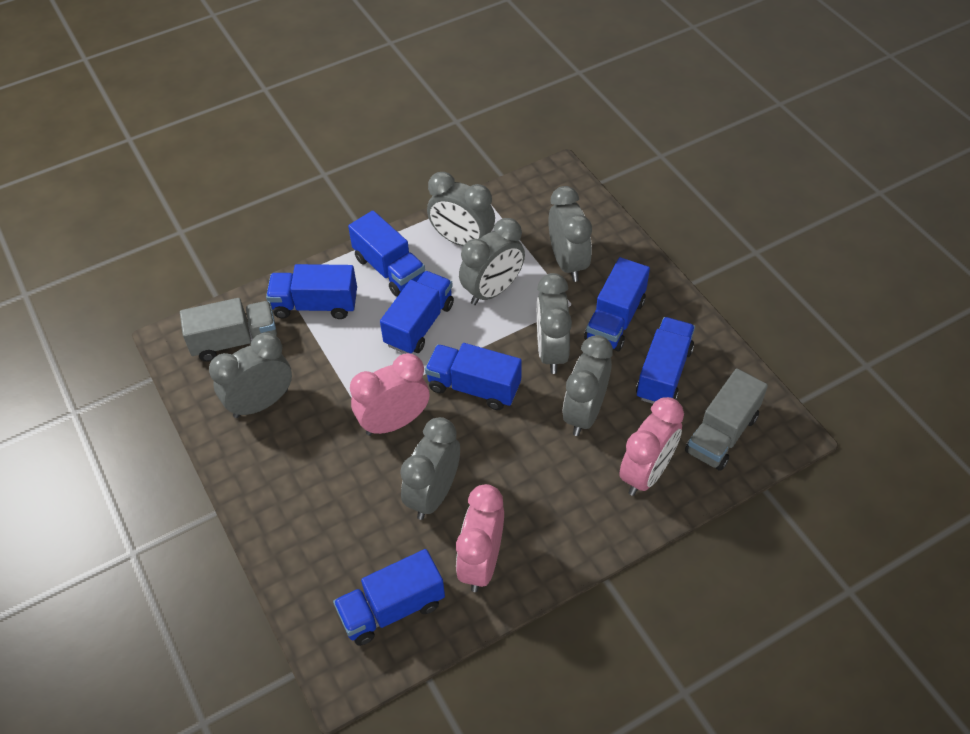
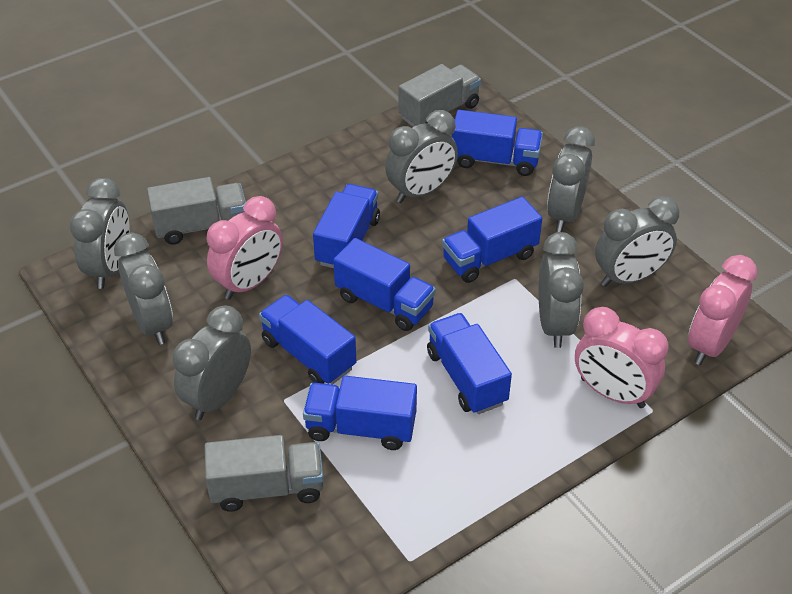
grey truck: 2 -> 3

